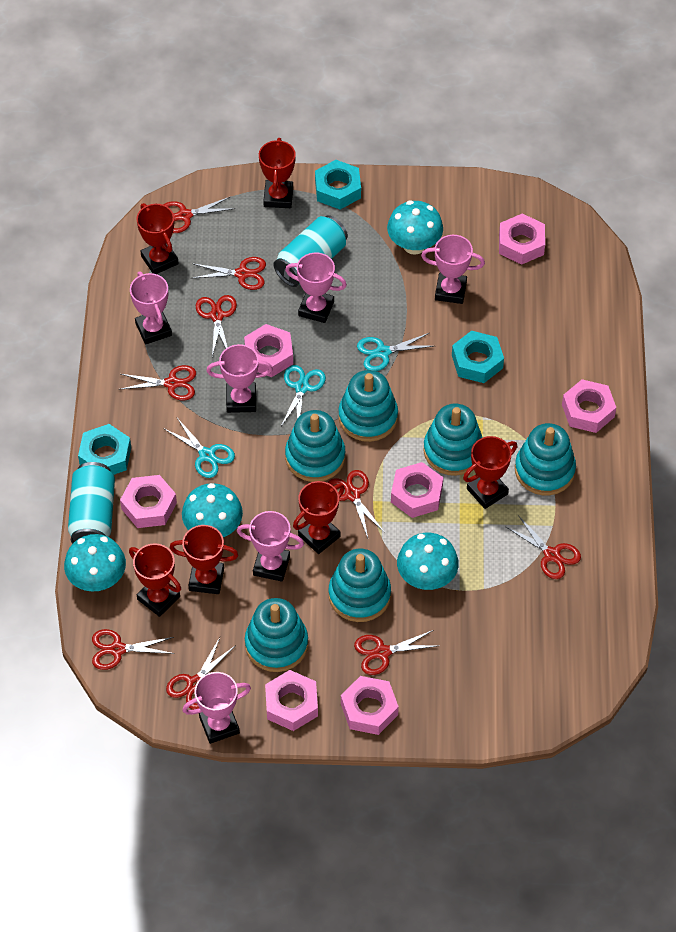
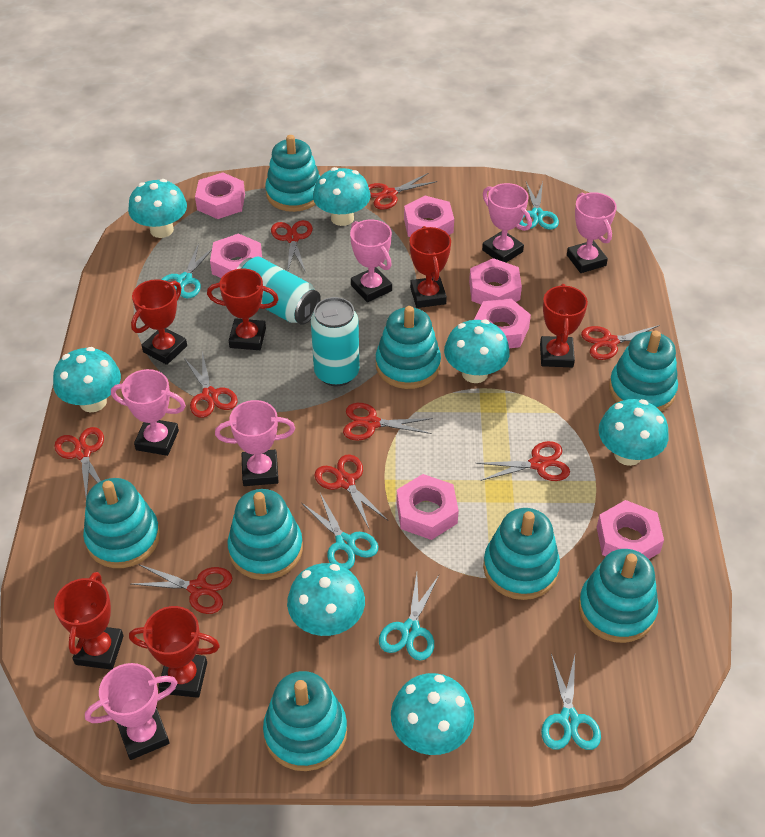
turquoise mushroom: 4 -> 7
turquoise nut: 3 -> 0
turquoise scissors: 3 -> 5
turquoise stacking toy: 6 -> 8

